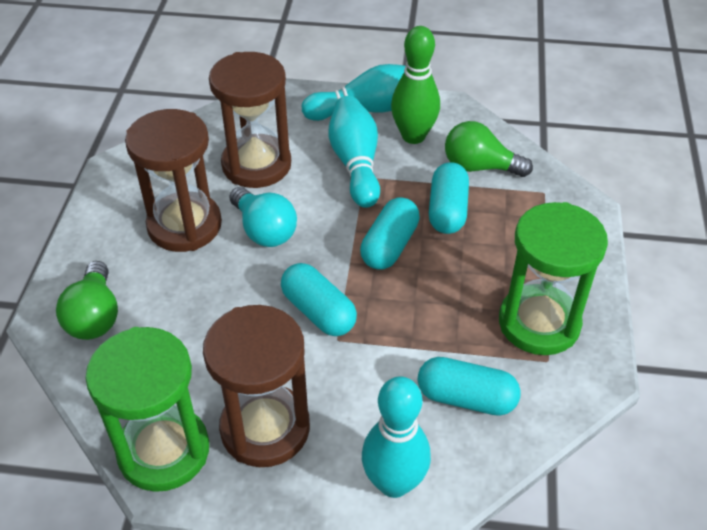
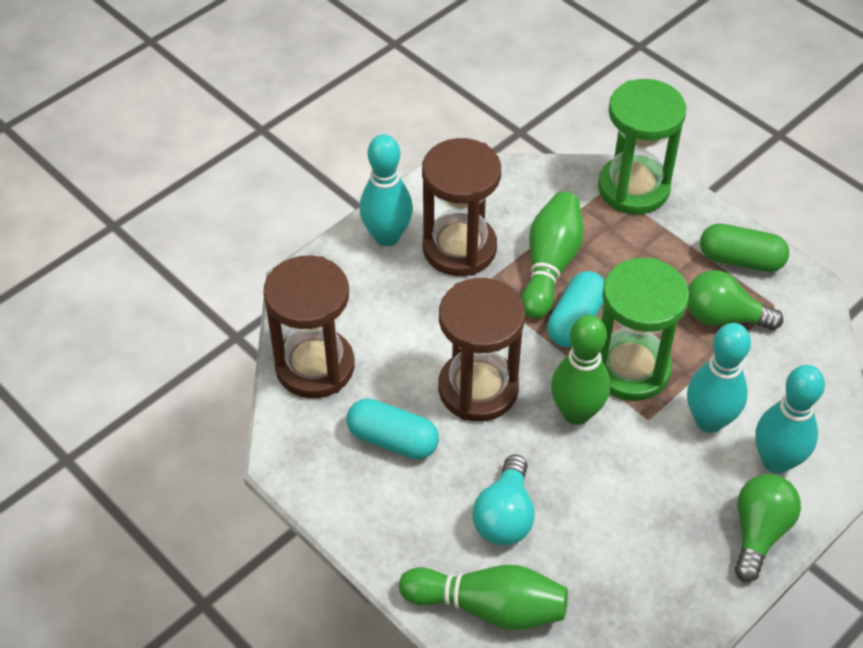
green bowling pin: 1 -> 3
green capsule: 0 -> 1
turquoise capsule: 4 -> 2

